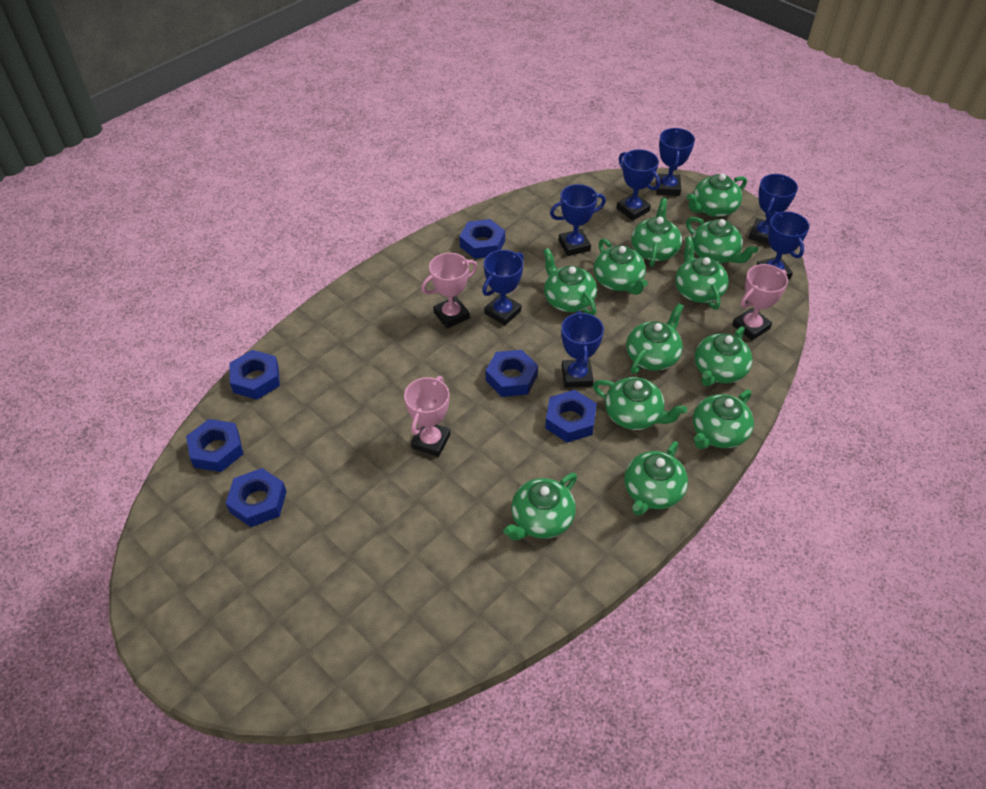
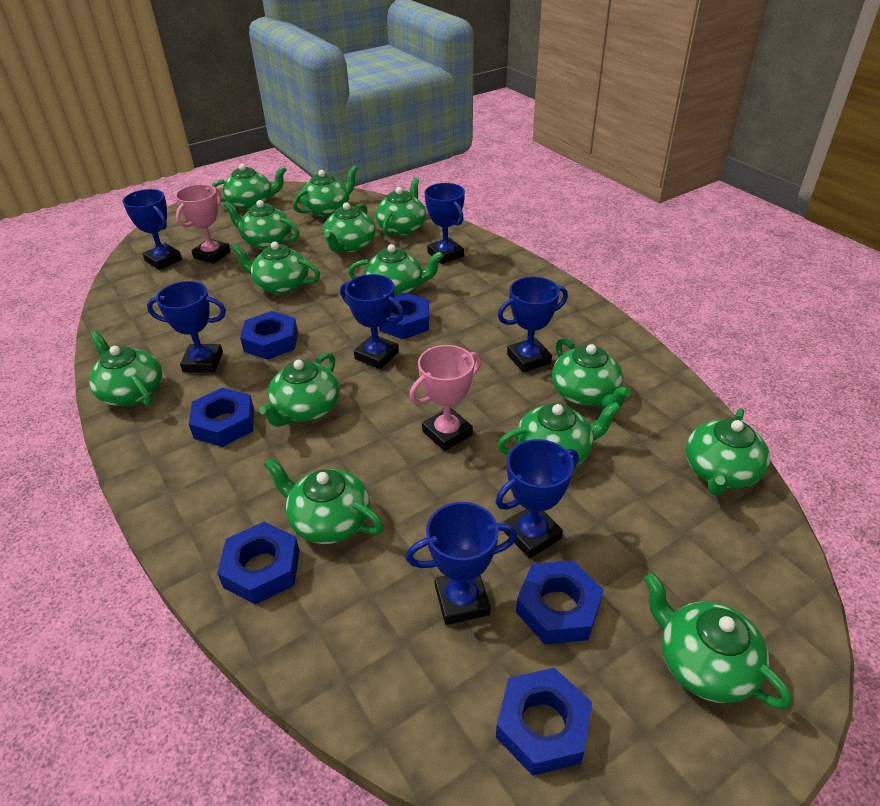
green teapot: 12 -> 14
pink trophy: 3 -> 2

